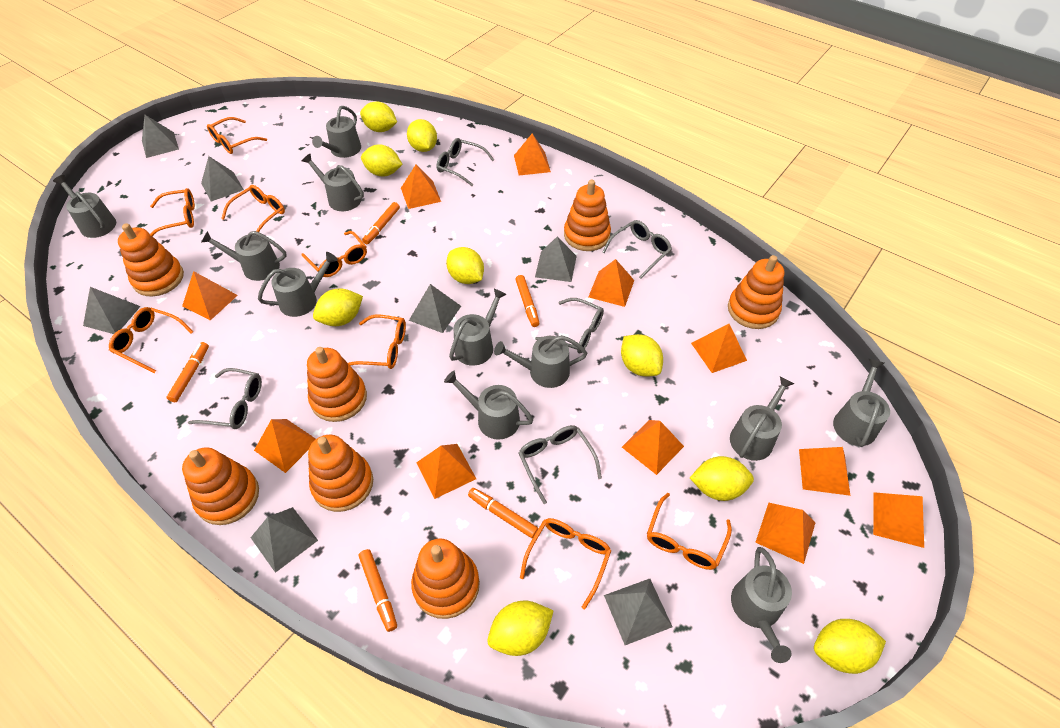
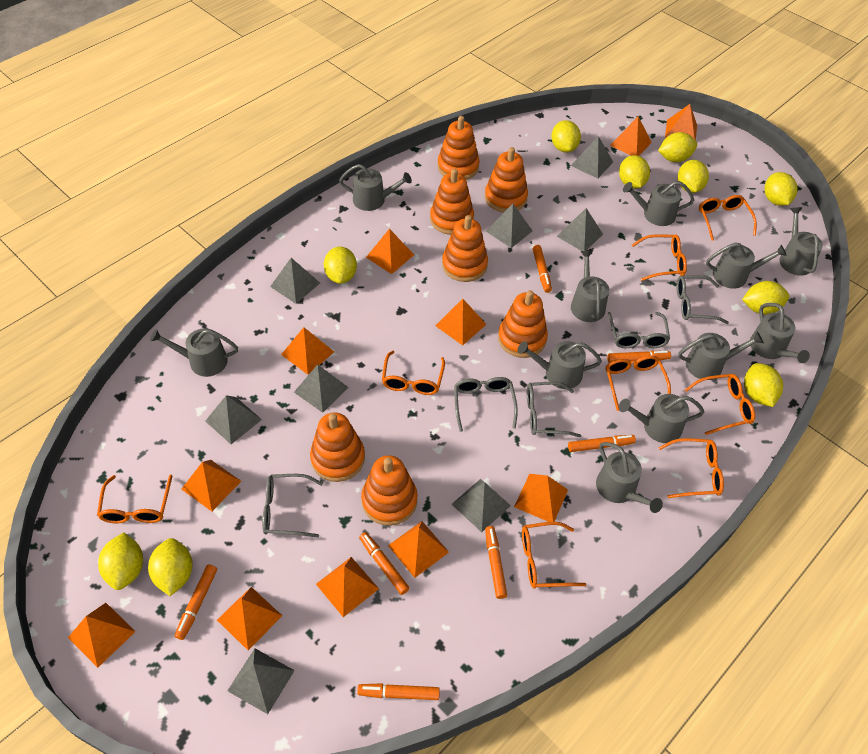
grey pyramid: 7 -> 8
orange marker: 5 -> 7
yellow lemon: 9 -> 10

